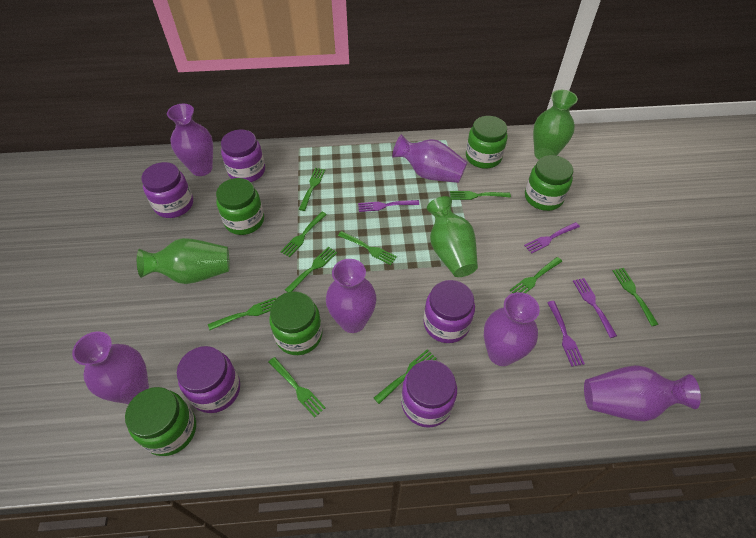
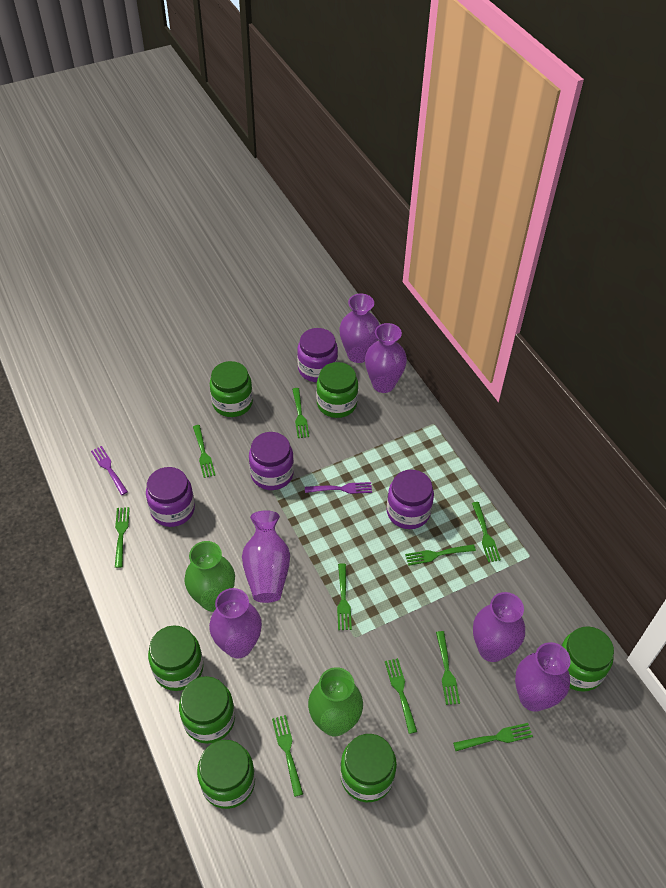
green jar: 5 -> 7
green vase: 3 -> 2
purple fork: 4 -> 2
purple jar: 5 -> 4

